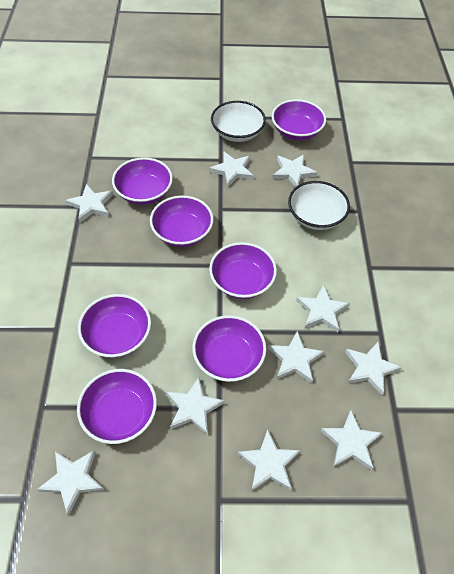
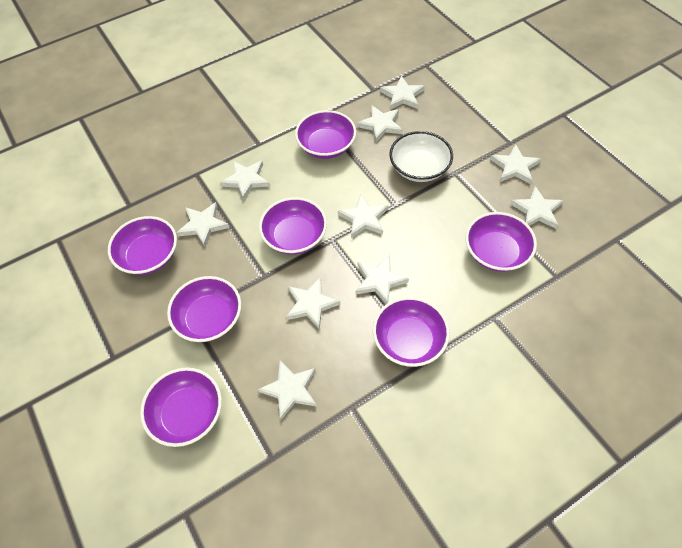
white bowl: 2 -> 1

